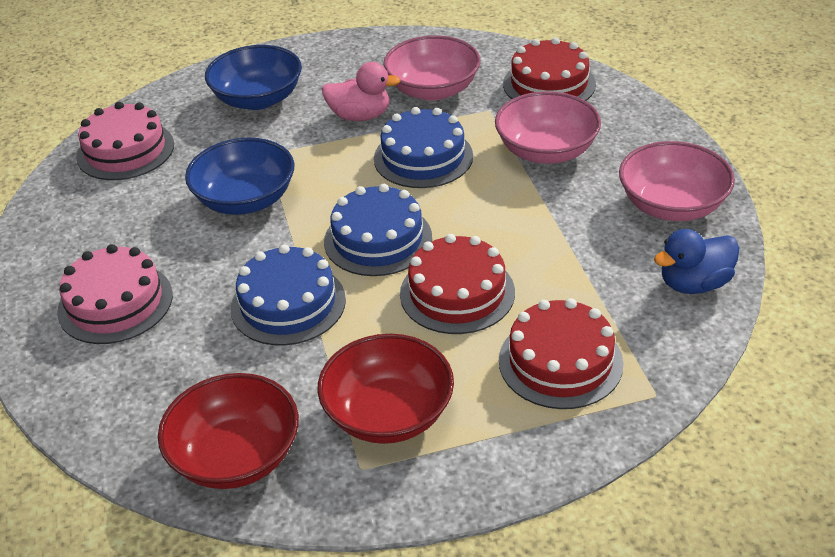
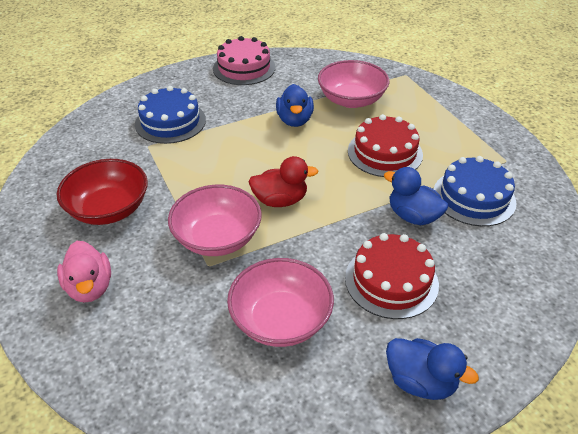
blue bowl: 2 -> 0
blue cake: 3 -> 2
blue duck: 1 -> 3
pink cake: 2 -> 1
red bowl: 2 -> 1
red cake: 3 -> 2
red duck: 0 -> 1

